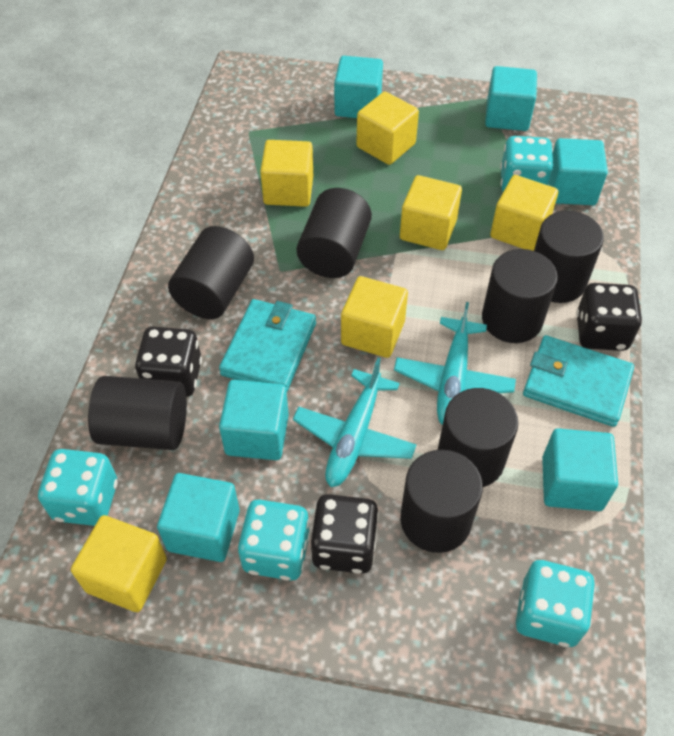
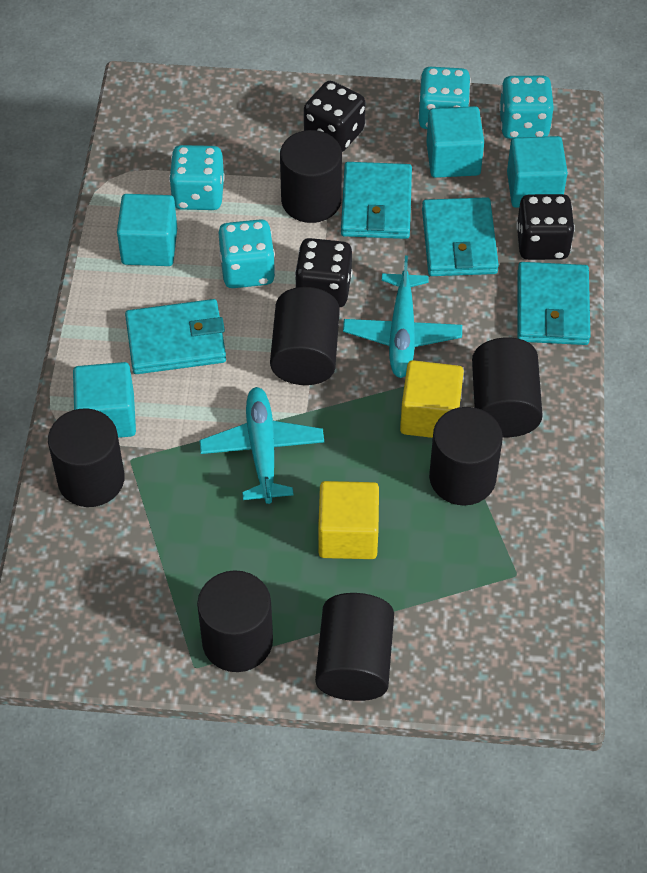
turquoise cube: 6 -> 4
turquoise wallet: 2 -> 4
yellow cube: 6 -> 2

